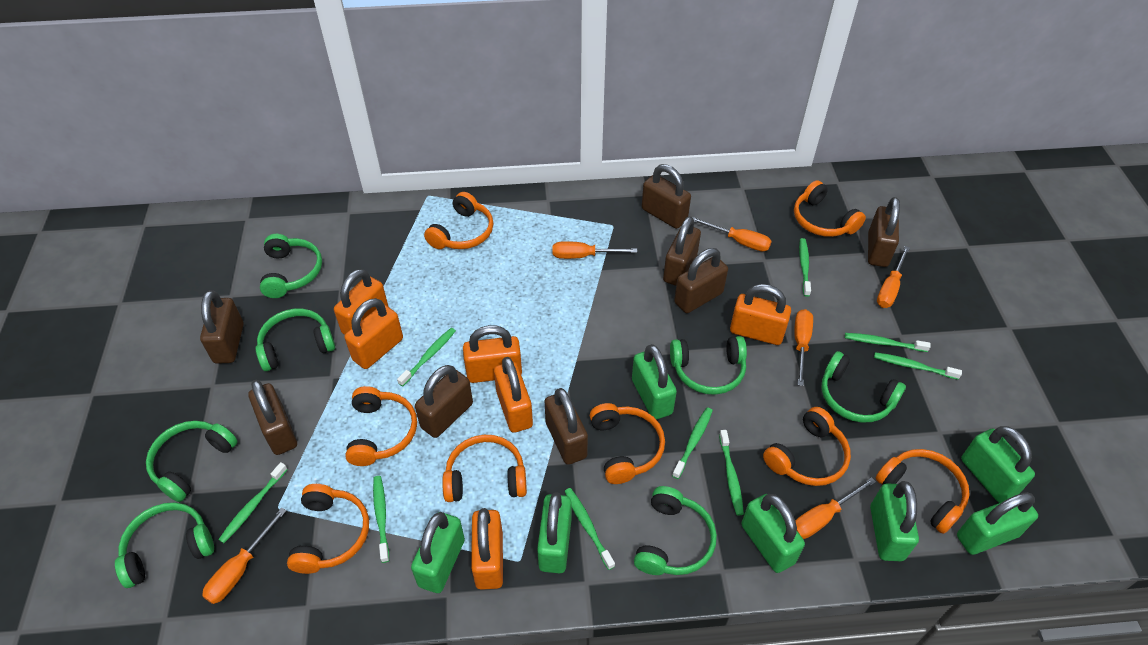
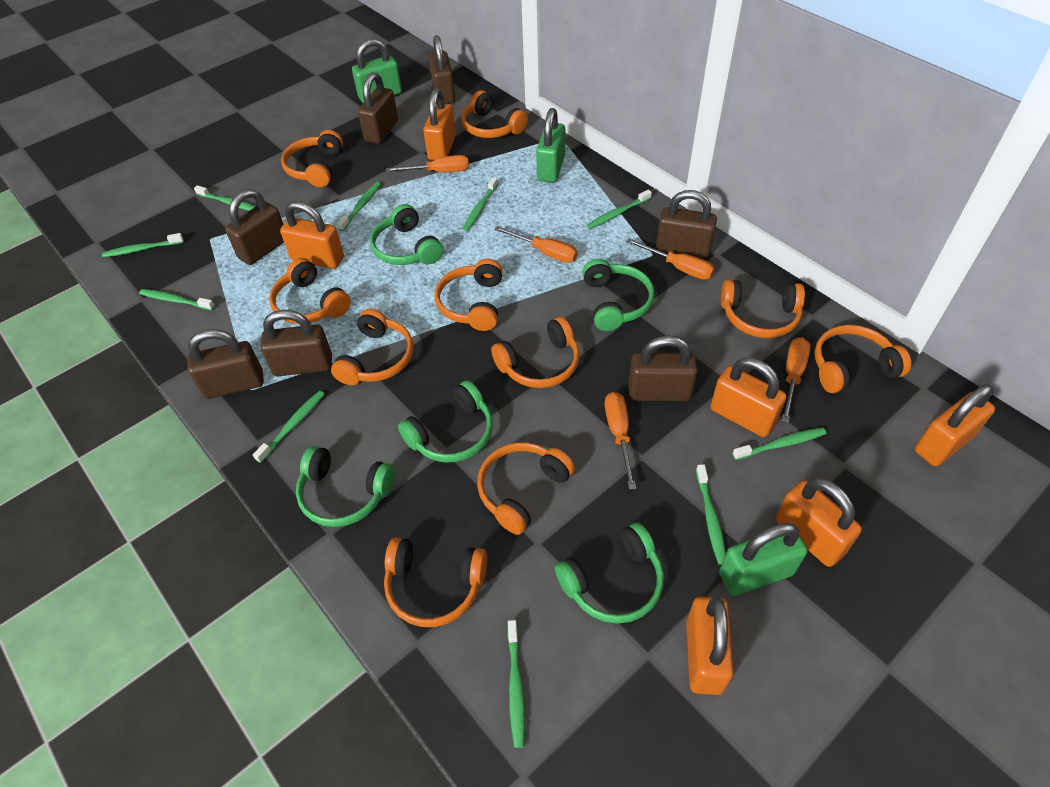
brown padlock: 8 -> 7
green headphones: 7 -> 5
green padlock: 7 -> 3
green toothbrush: 9 -> 10
orange headphones: 8 -> 10
orange screwdriver: 6 -> 5

